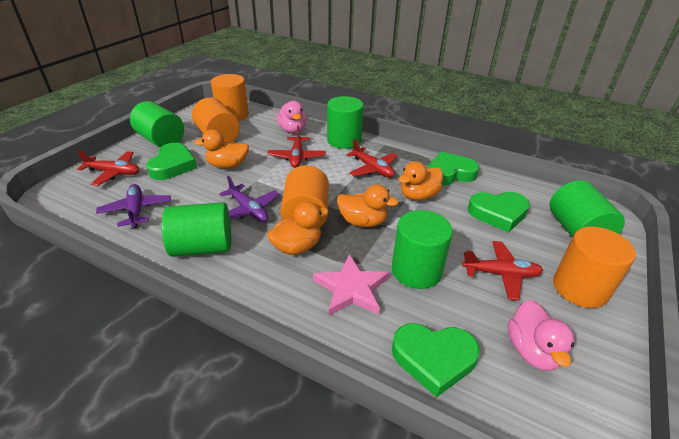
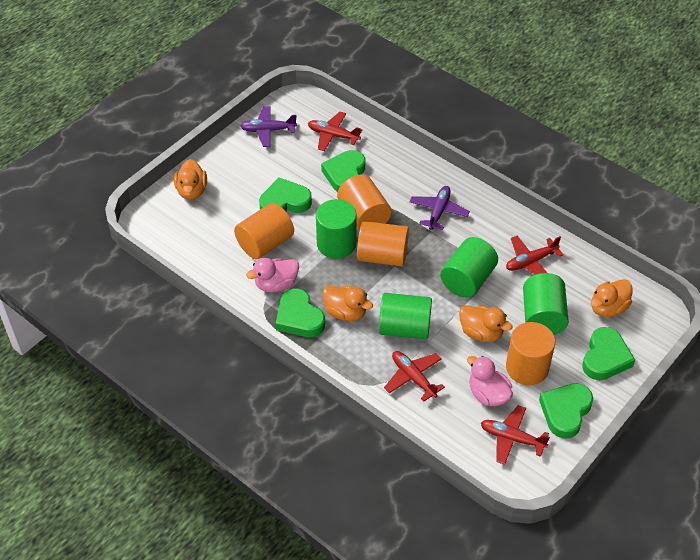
green cylinder: 5 -> 4
green heart: 4 -> 5
pink star: 1 -> 0

